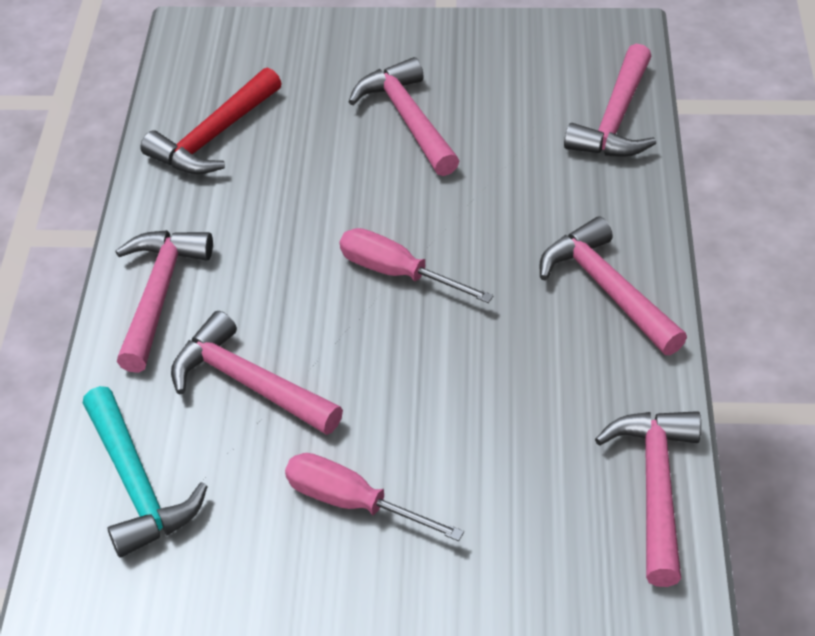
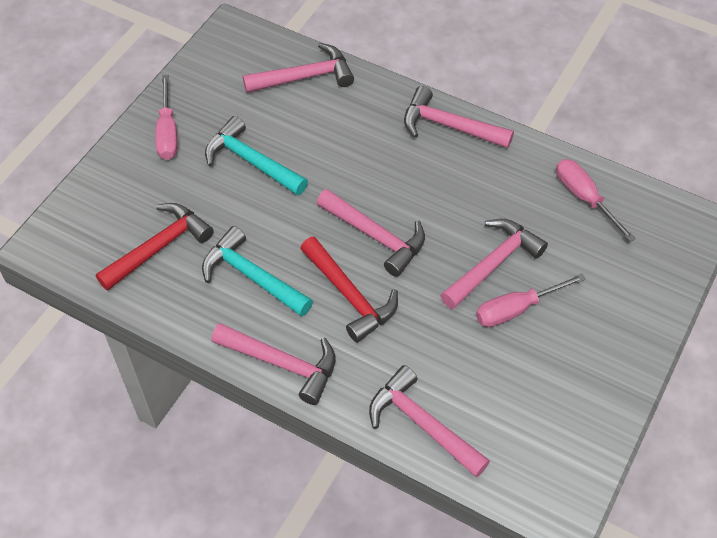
pink screwdriver: 2 -> 3
red hammer: 1 -> 2
turquoise hammer: 1 -> 2

